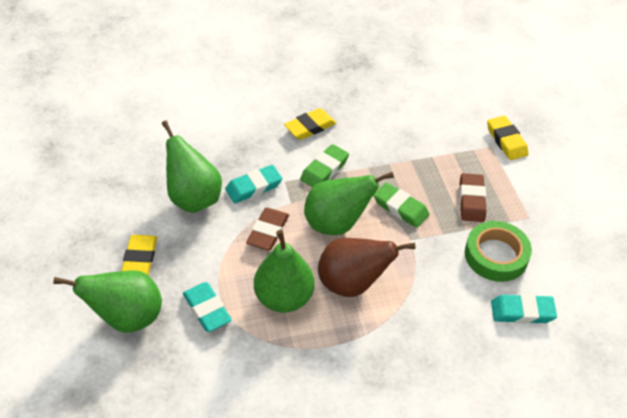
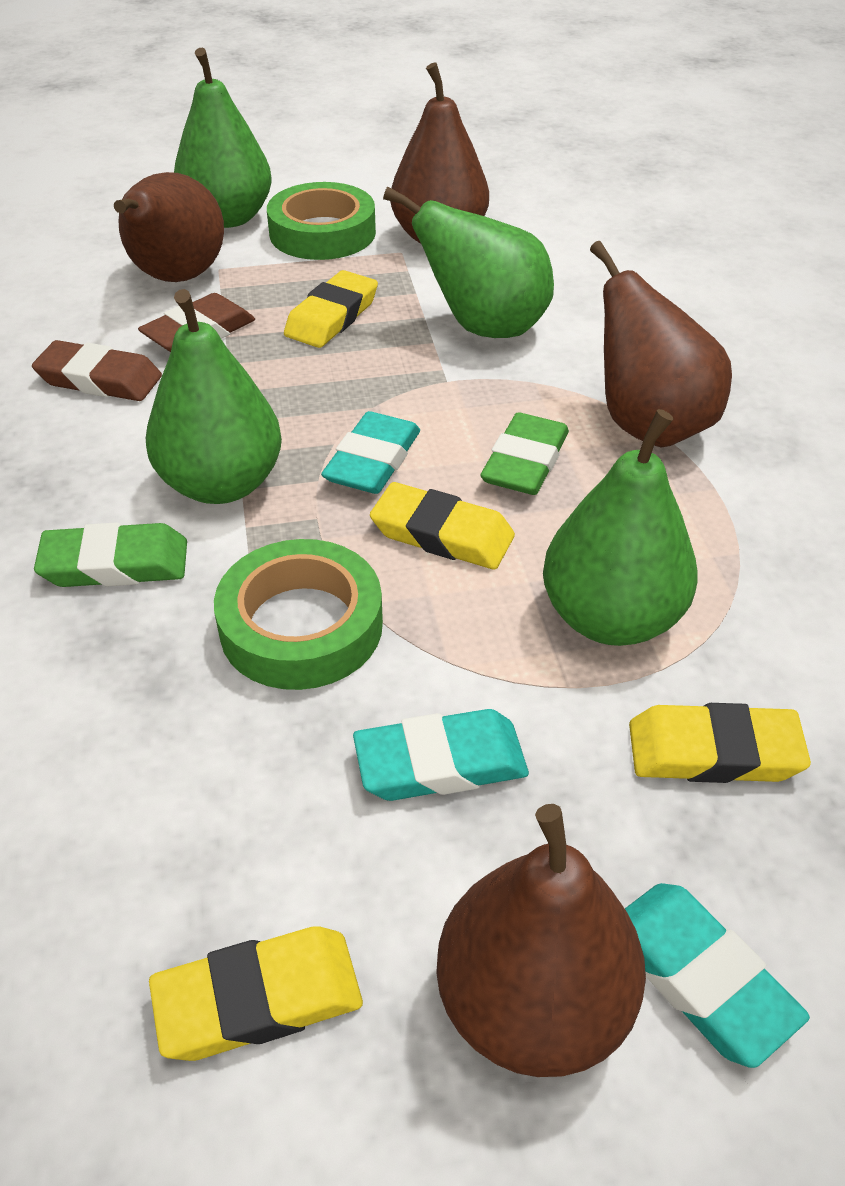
brown pear: 1 -> 4
green tape: 1 -> 2
yellow eraser: 3 -> 4

